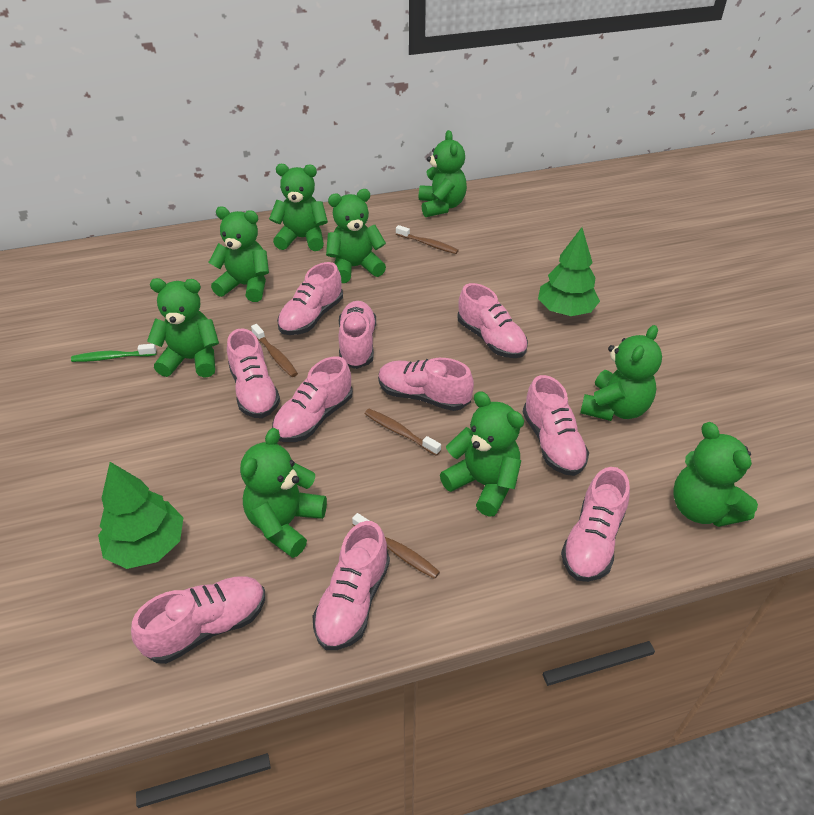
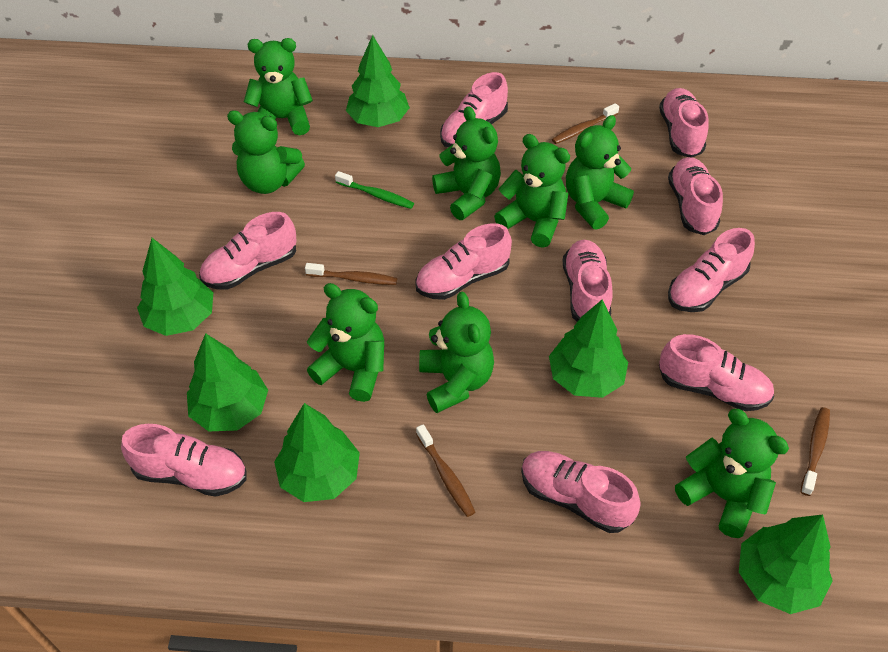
green teddy bear: 9 -> 8
green tree: 2 -> 6

